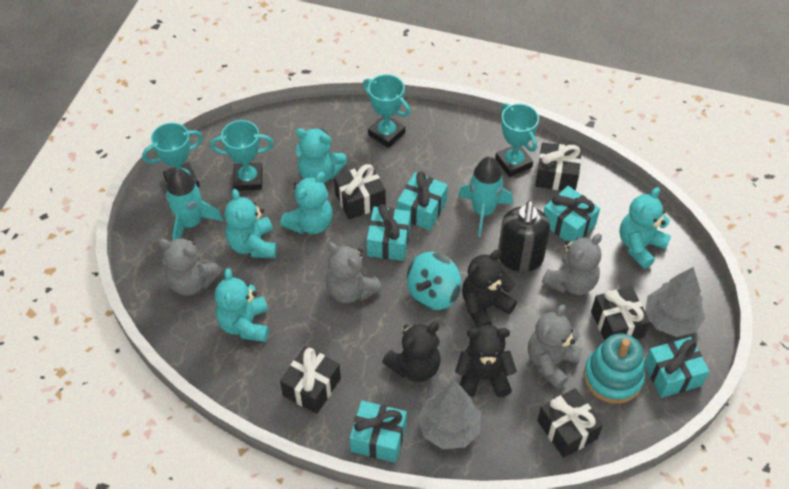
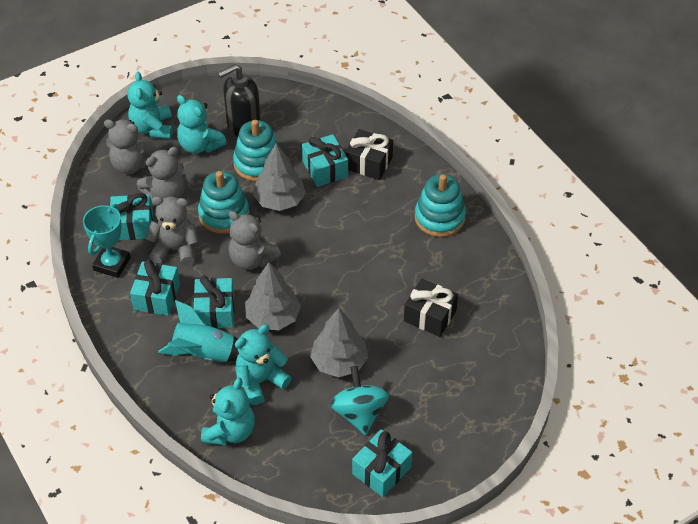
black gift: 5 -> 2
black teddy bear: 3 -> 0
grey tree: 2 -> 3
turquoise rocket: 2 -> 1
turquoise stacking toy: 1 -> 3
turquoise teddy bear: 5 -> 4
turquoise trophy: 4 -> 1

